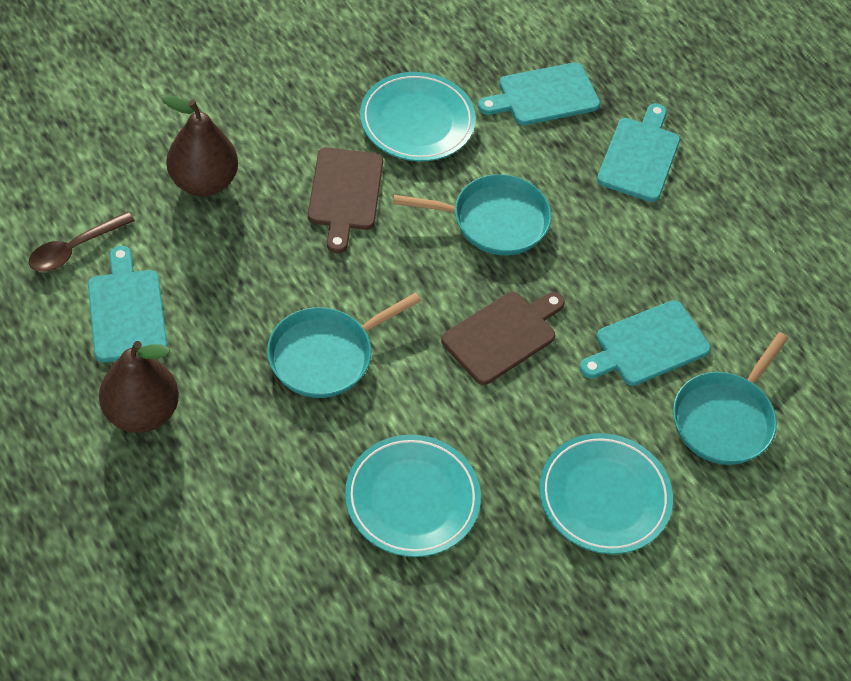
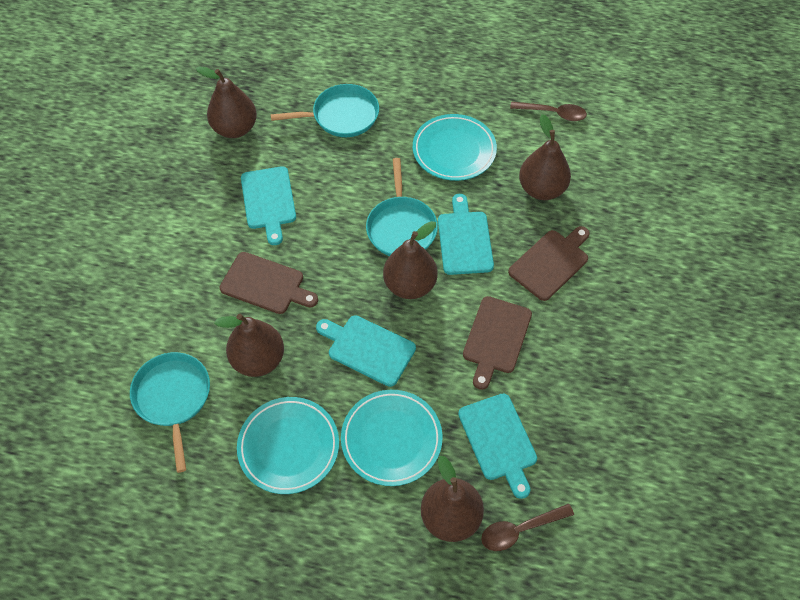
brown cutting board: 2 -> 3
brown pear: 2 -> 5
brown spoon: 1 -> 2

